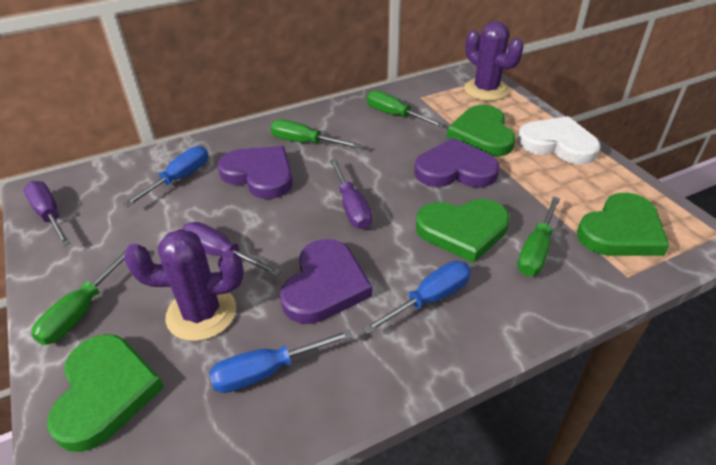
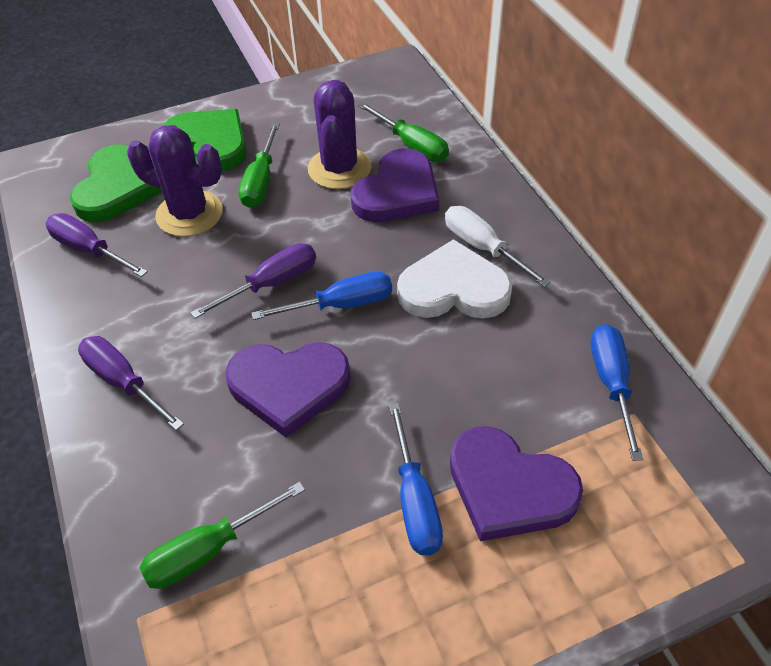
green heart: 4 -> 2
green screwdriver: 4 -> 3
white screwdriver: 0 -> 1

